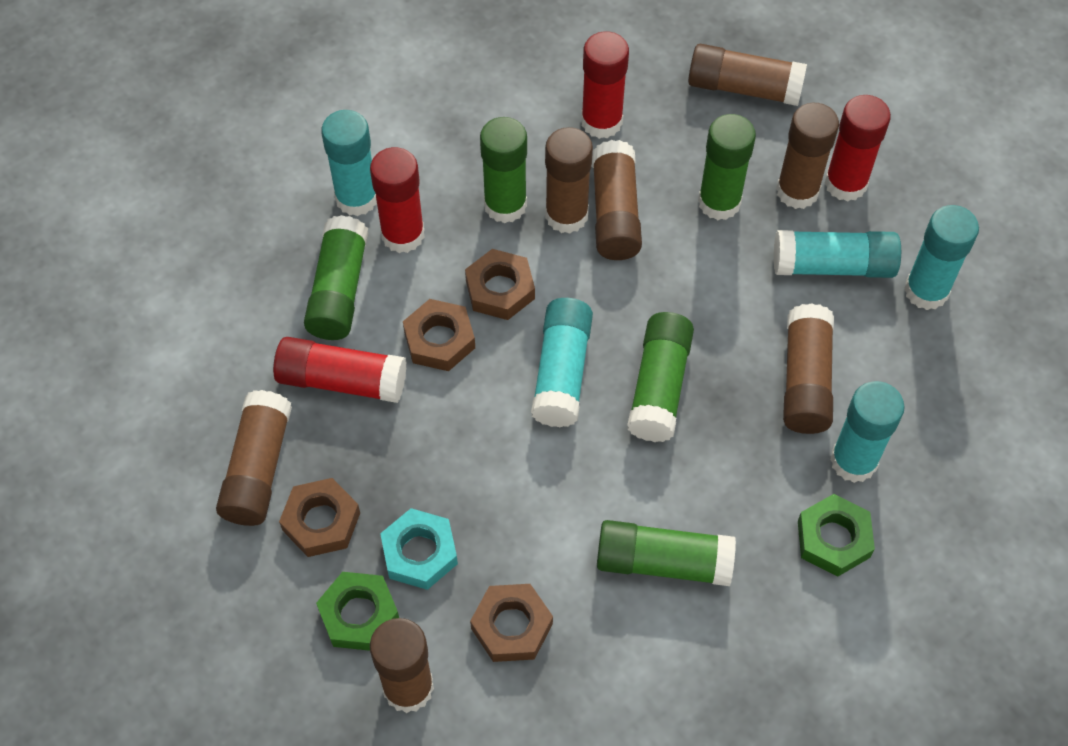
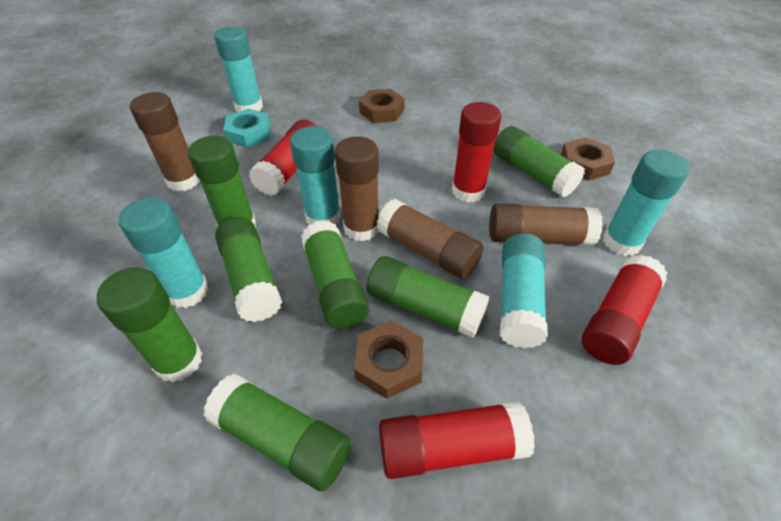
brown glue stick: 7 -> 4
brown nut: 4 -> 3
green glue stick: 5 -> 7
green nut: 2 -> 0

